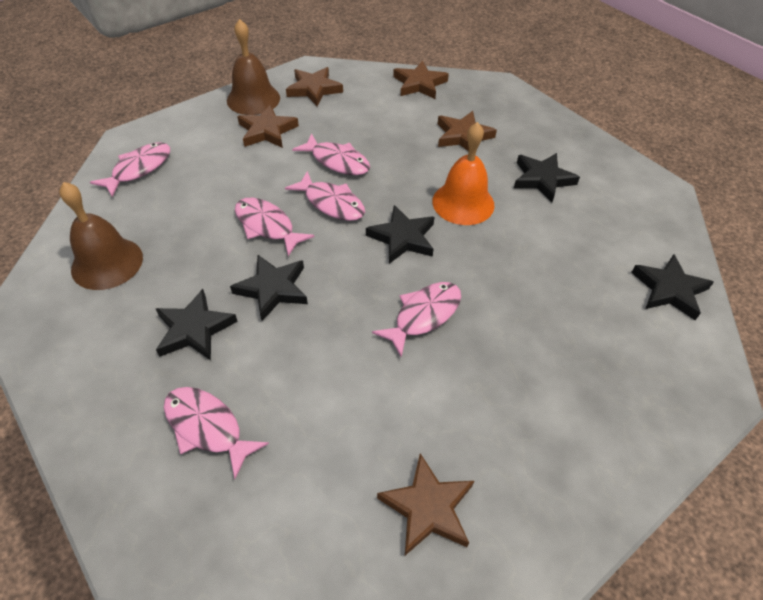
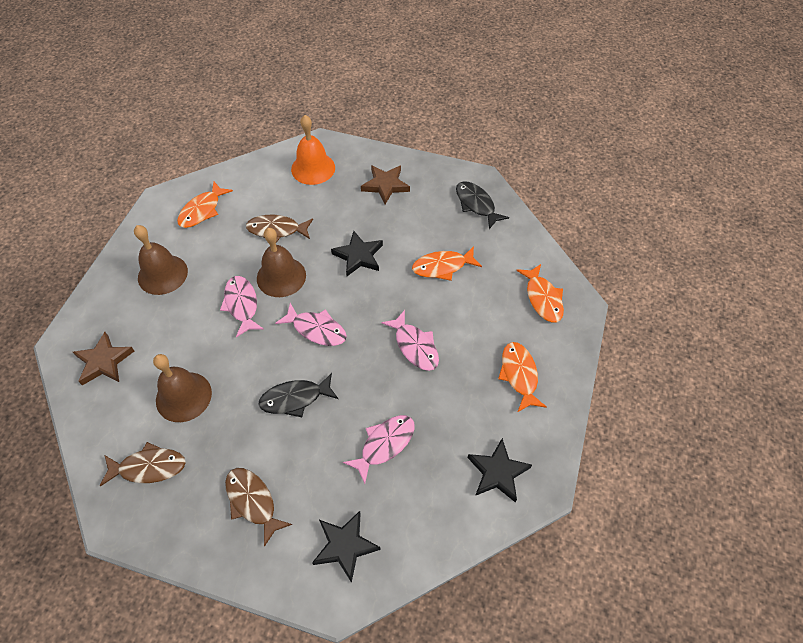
black fish: 0 -> 2
black star: 5 -> 3
brown bell: 2 -> 3
brown fish: 0 -> 3
brown star: 5 -> 2
orange fish: 0 -> 4
pink fish: 6 -> 4

